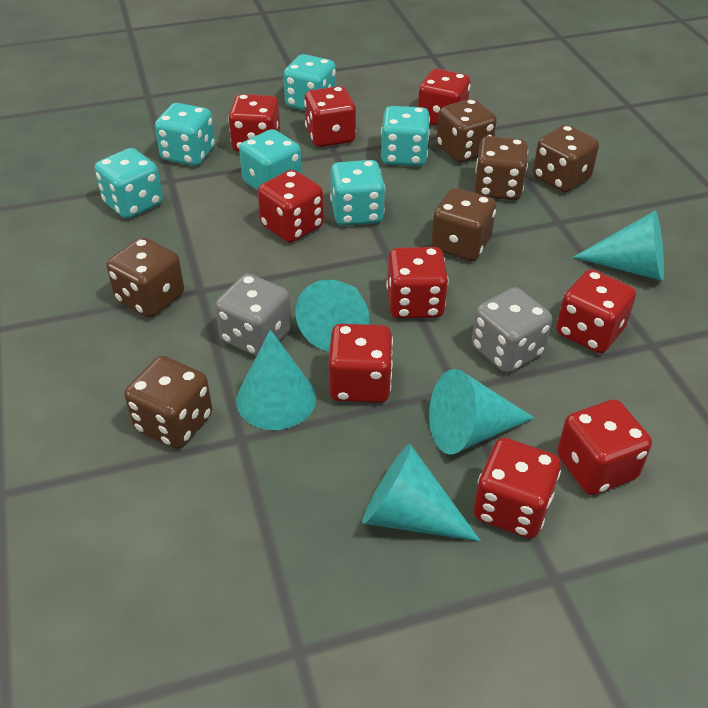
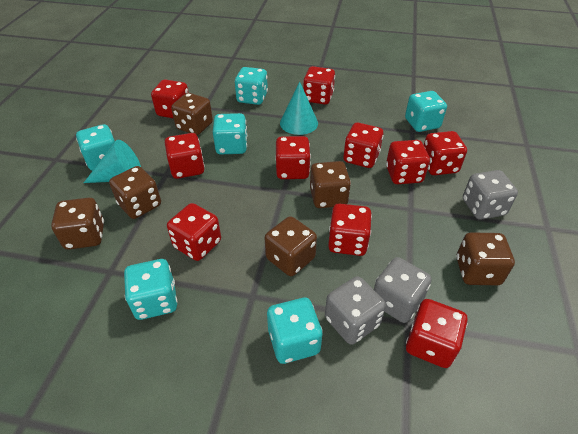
grey dice: 2 -> 3
red dice: 9 -> 10
turquoise cone: 5 -> 2

